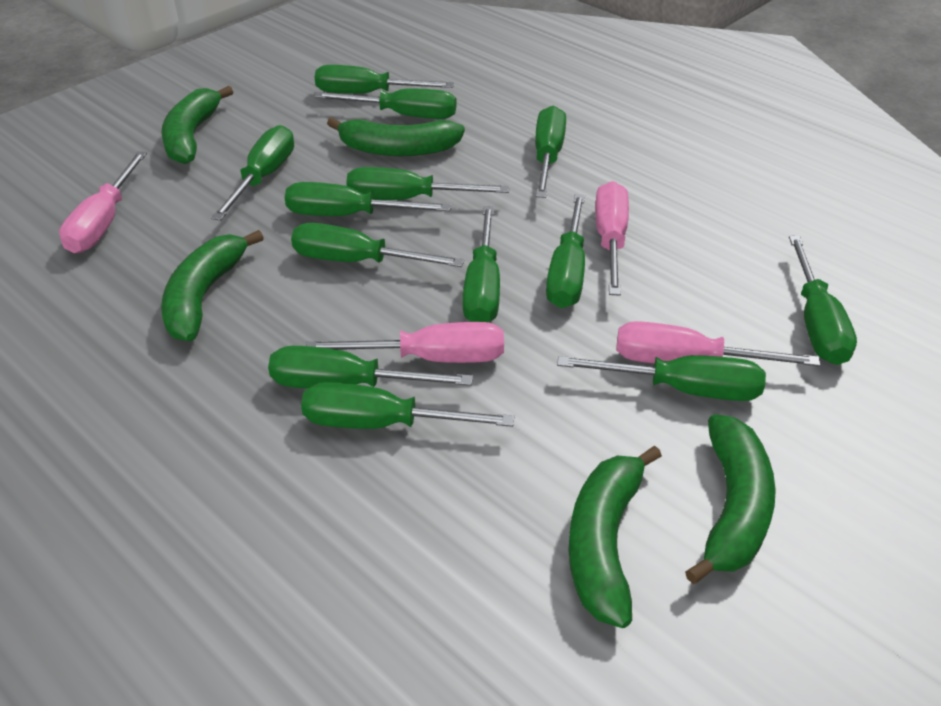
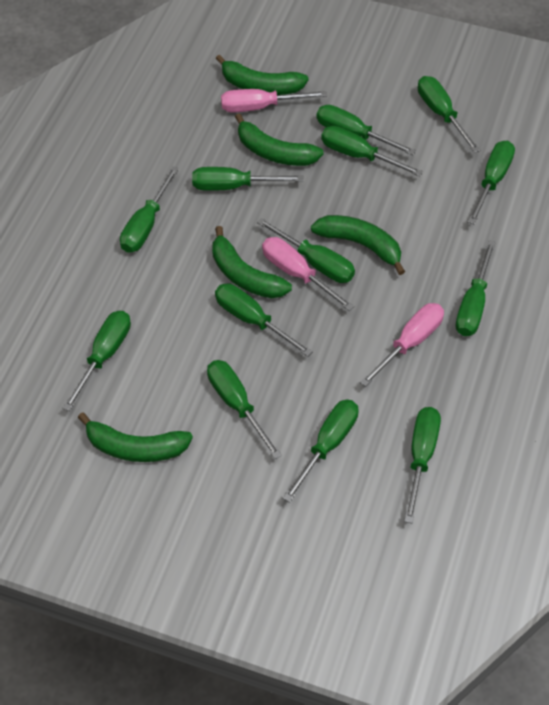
pink screwdriver: 4 -> 3

